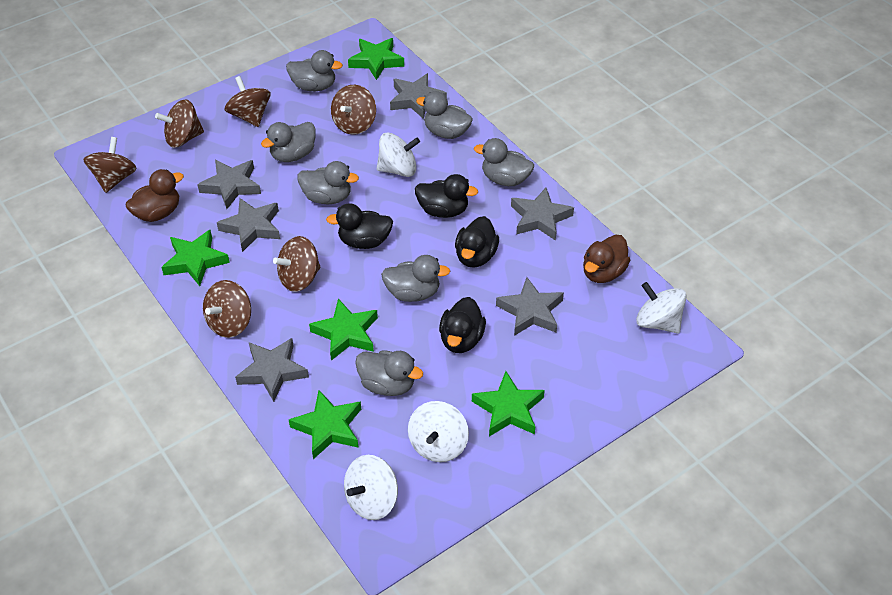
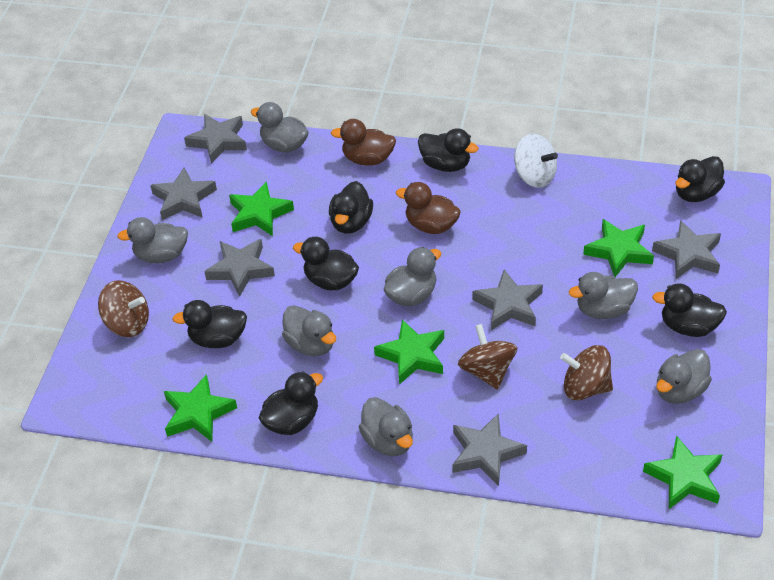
black duck: 4 -> 7
brown spinning top: 6 -> 3
white spinning top: 4 -> 1

